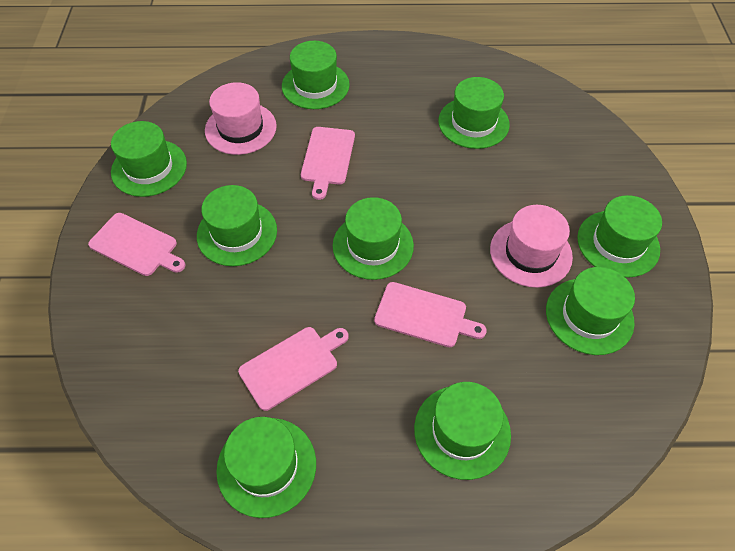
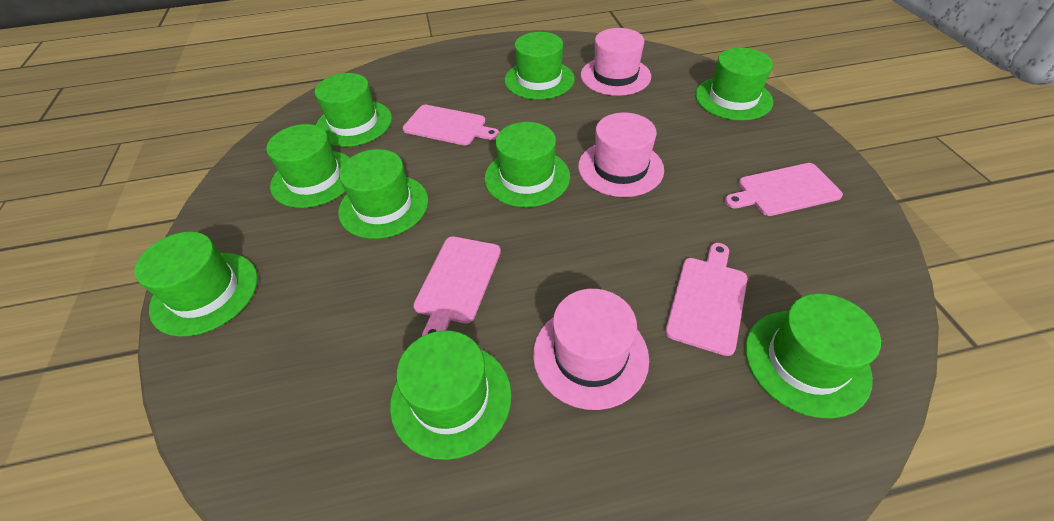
pink hat: 2 -> 3

